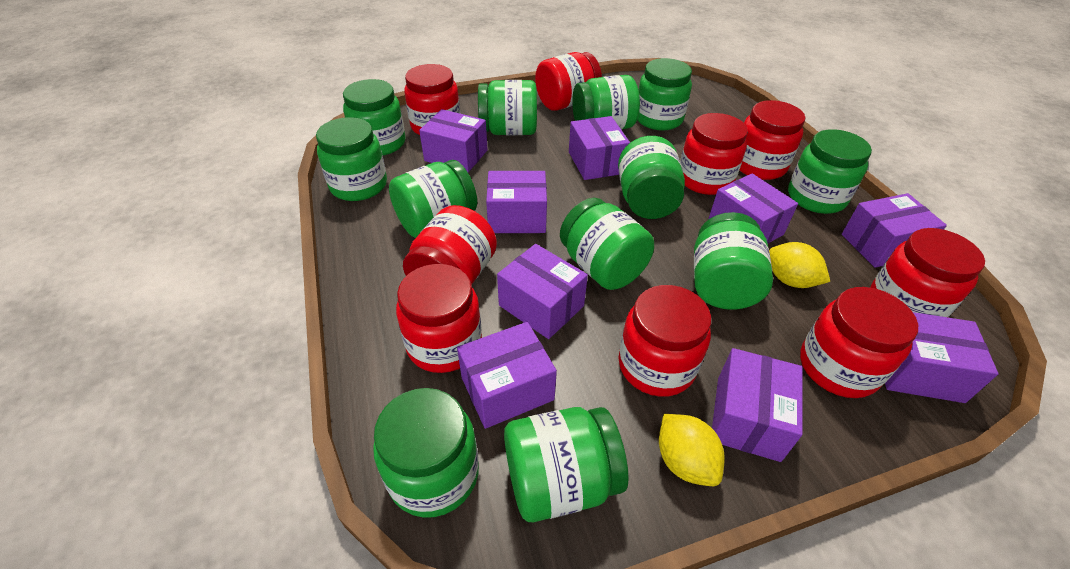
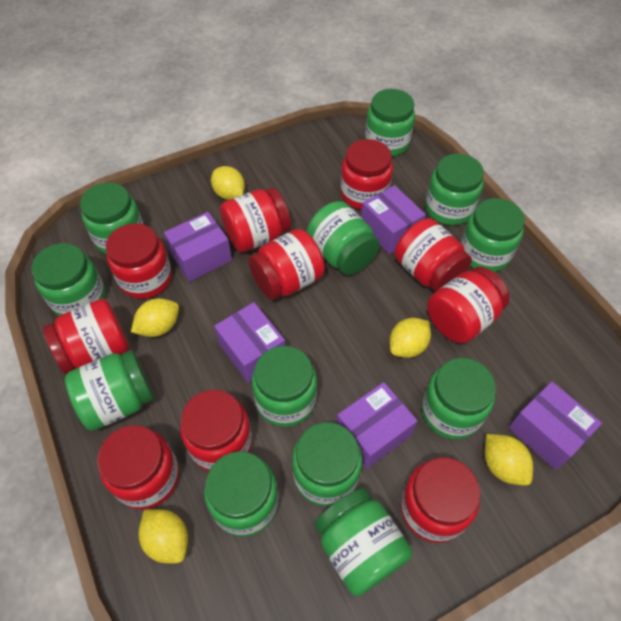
purple box: 9 -> 5
red jar: 9 -> 10
yellow lemon: 2 -> 5

